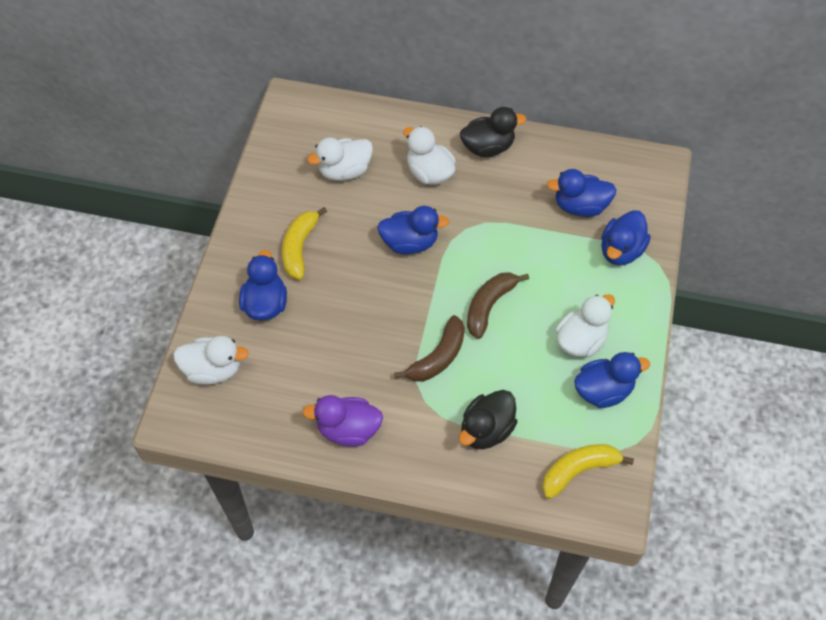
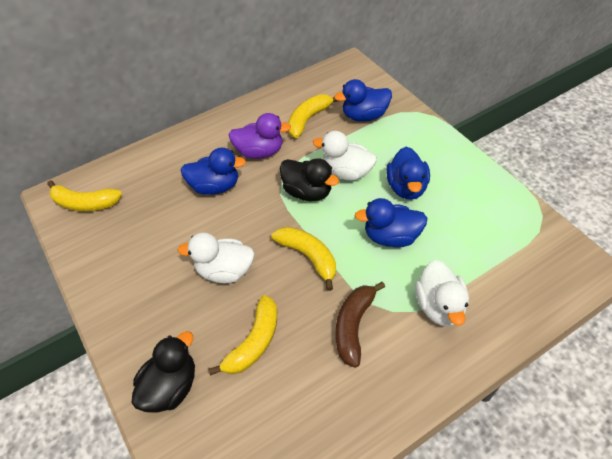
blue duck: 5 -> 4
brown banana: 2 -> 1
white duck: 4 -> 3
yellow banana: 2 -> 4

